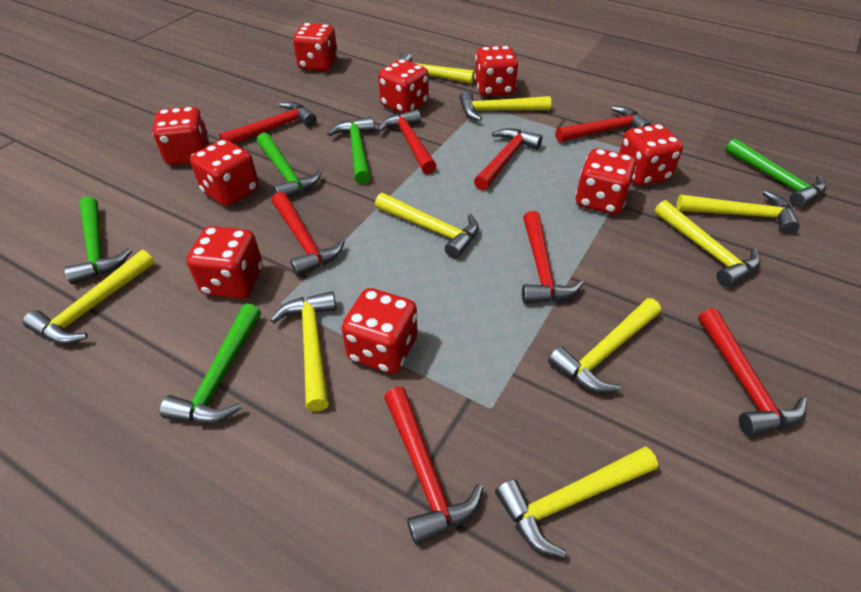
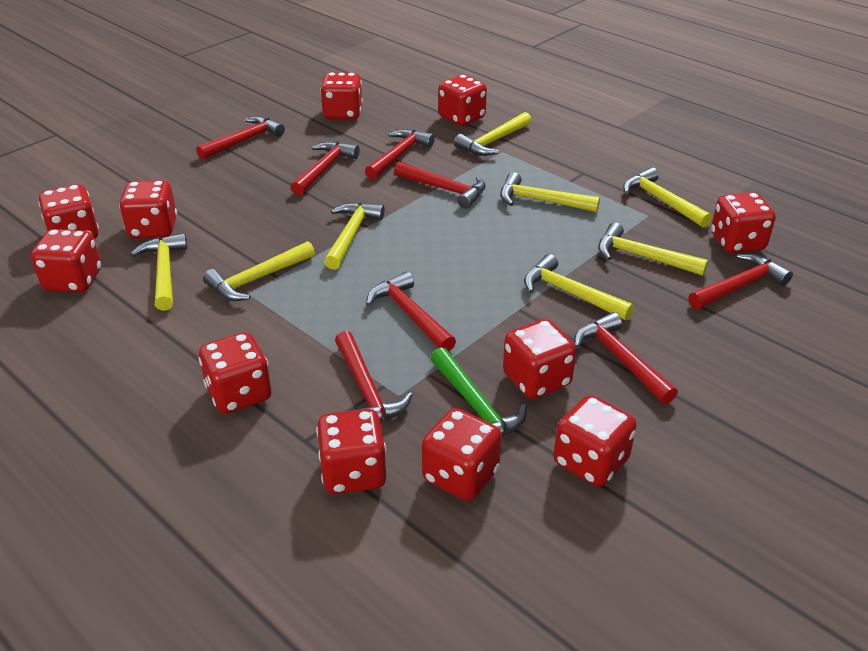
green hammer: 5 -> 1
red dice: 9 -> 11
yellow hammer: 9 -> 8

